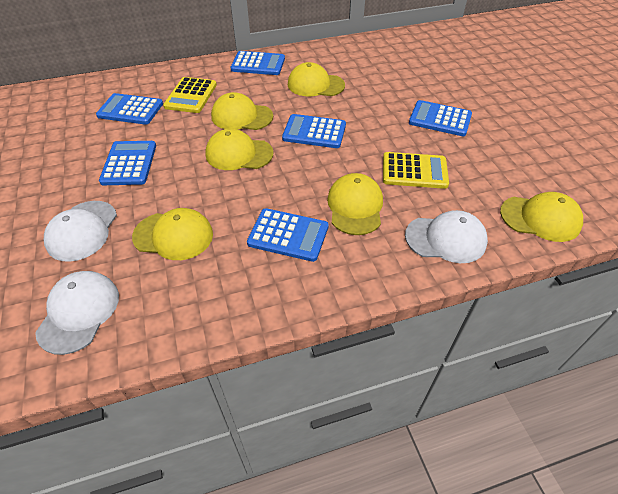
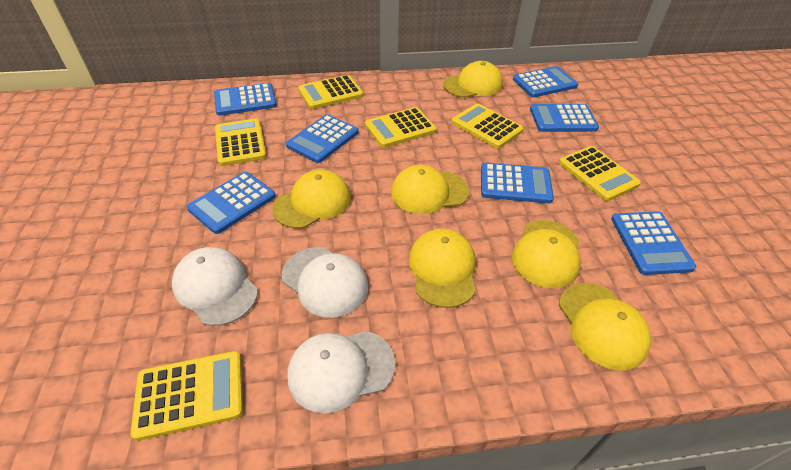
blue calculator: 6 -> 7
yellow calculator: 2 -> 6

